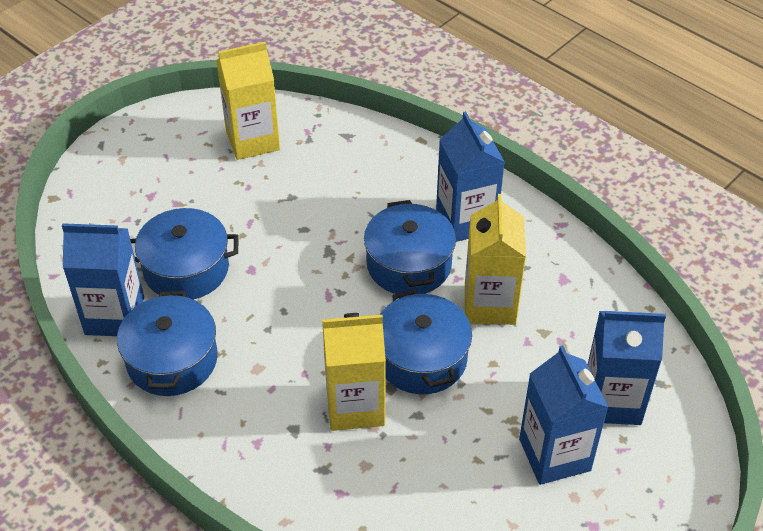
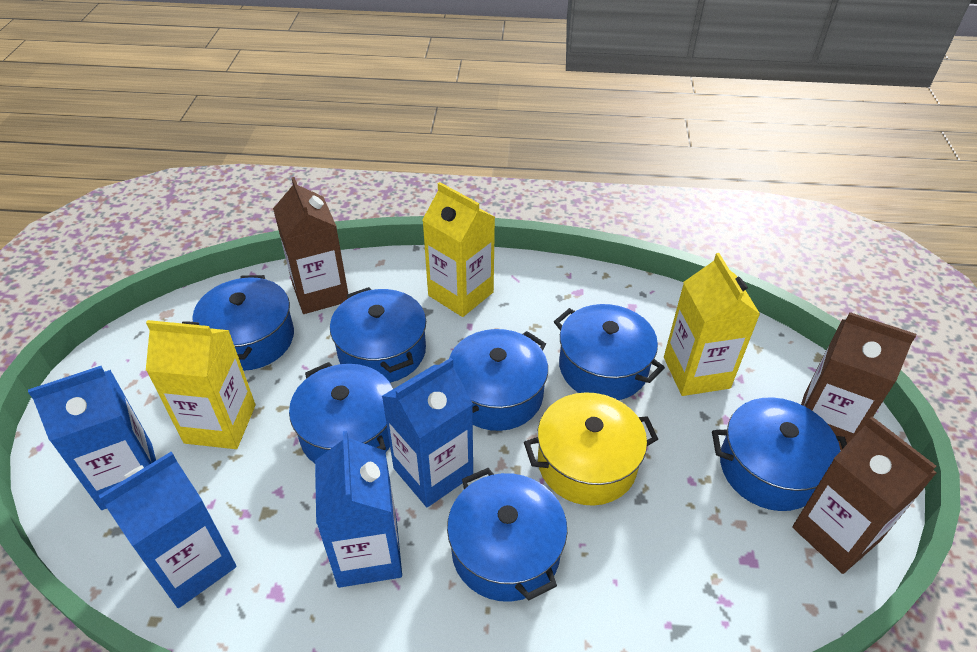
blue pot: 4 -> 7
brown carton: 0 -> 3
yellow pot: 0 -> 1

